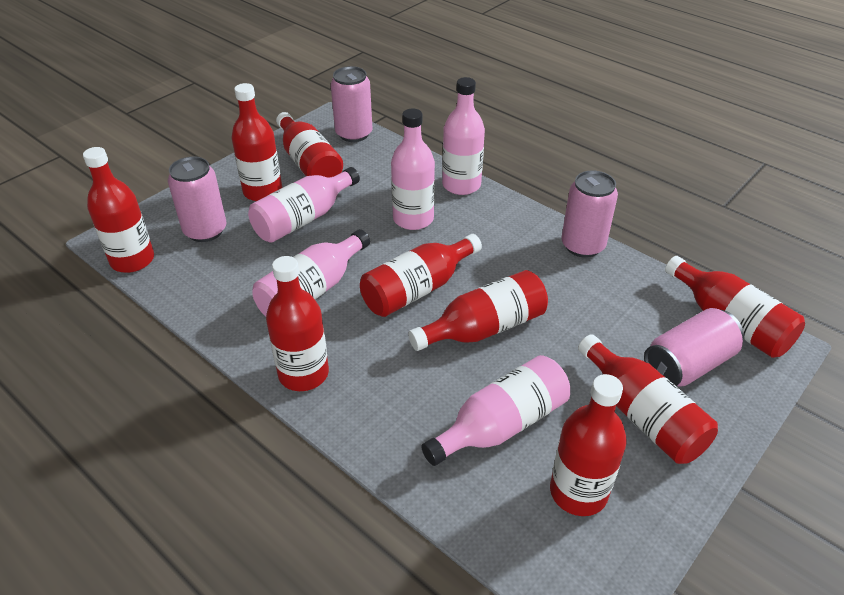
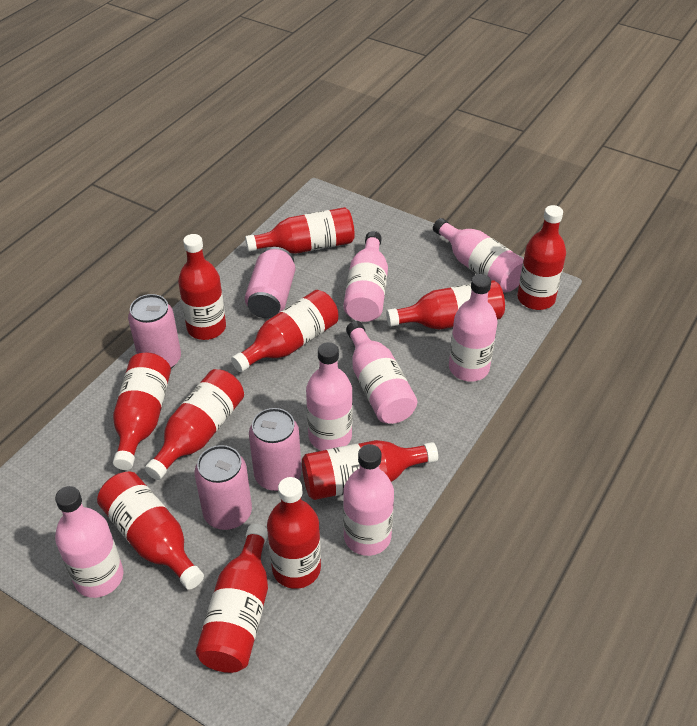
pink bottle: 5 -> 7
red bottle: 9 -> 11

